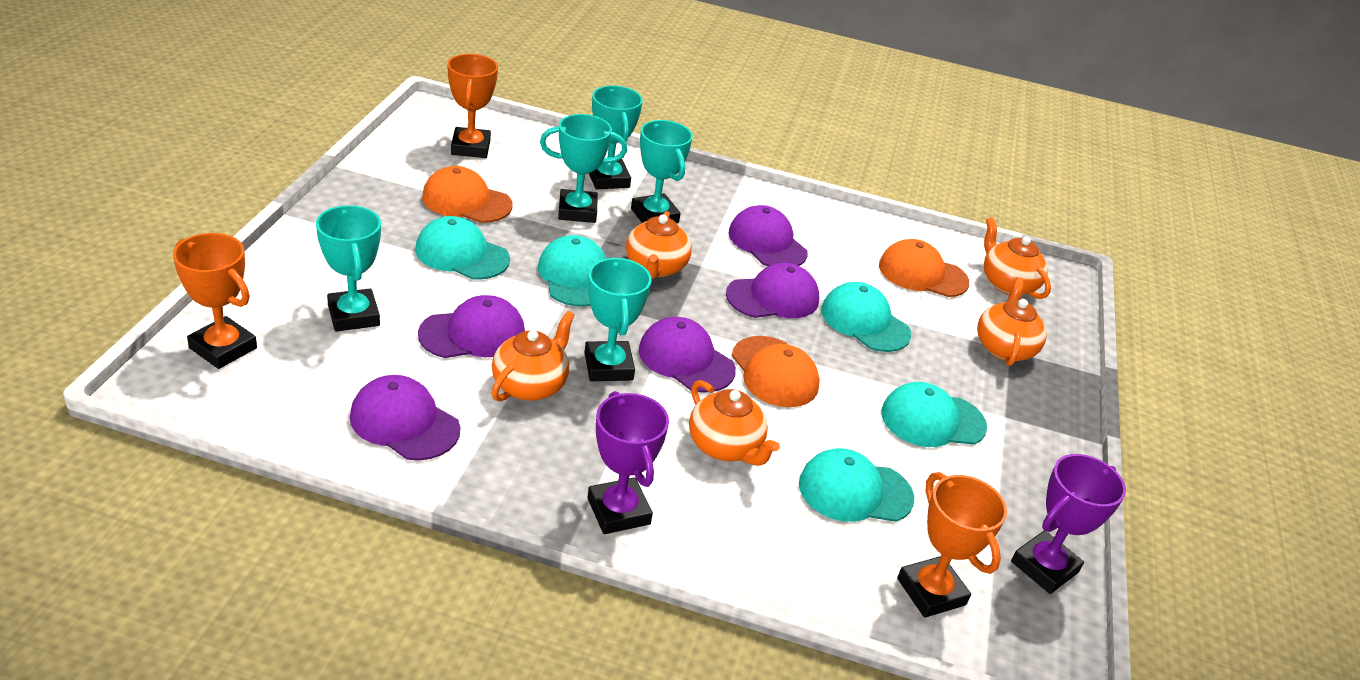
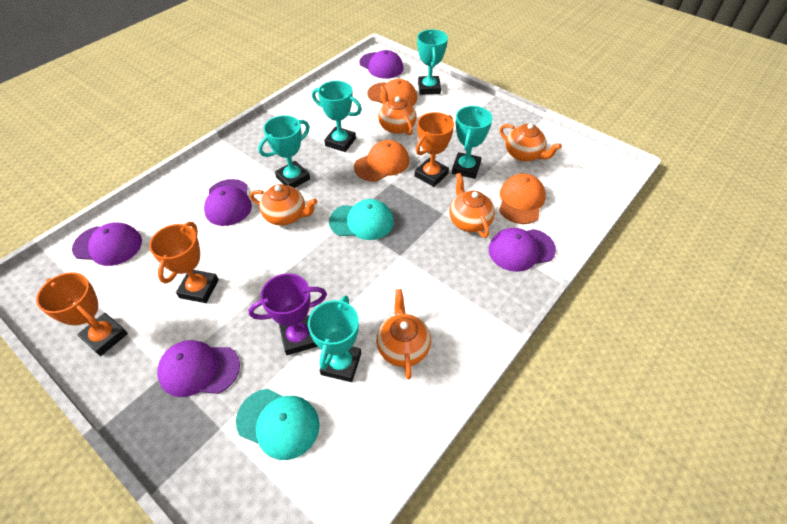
purple trophy: 2 -> 1
turquoise cap: 5 -> 2

